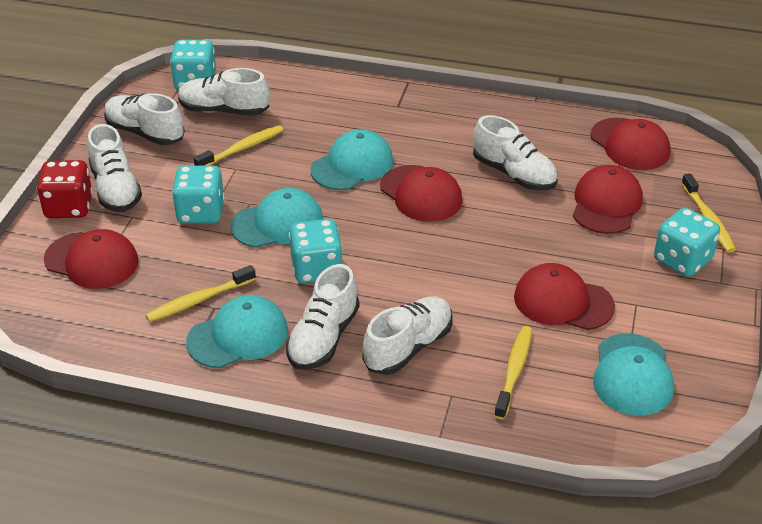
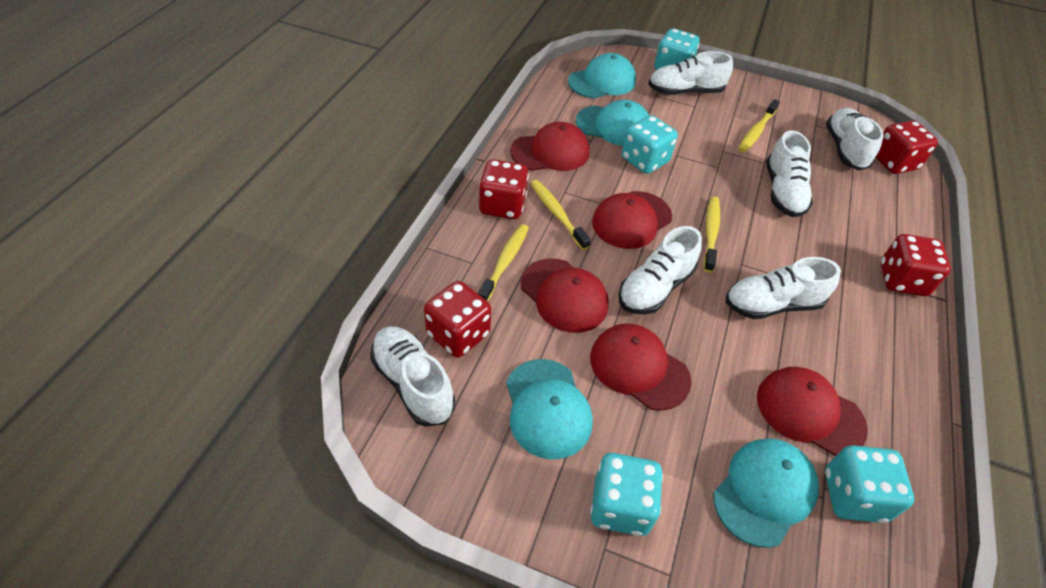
red dice: 1 -> 4

